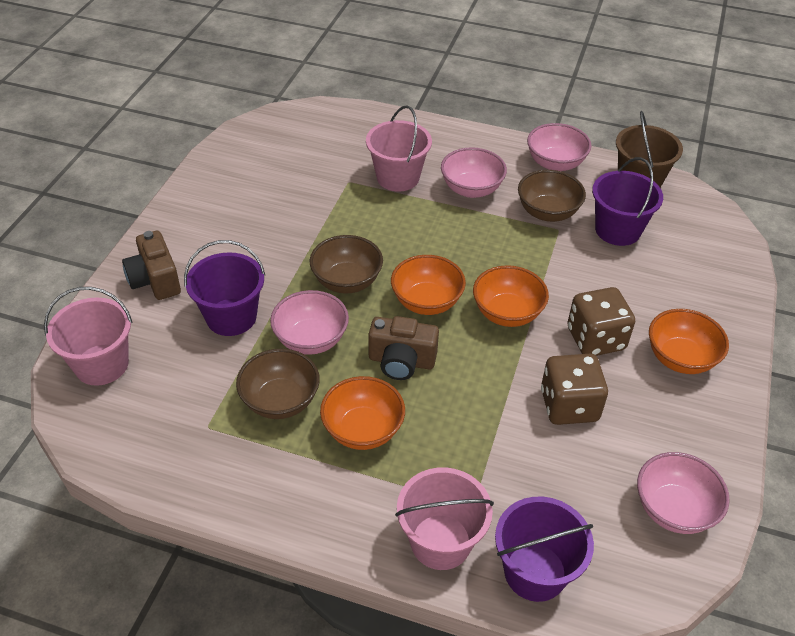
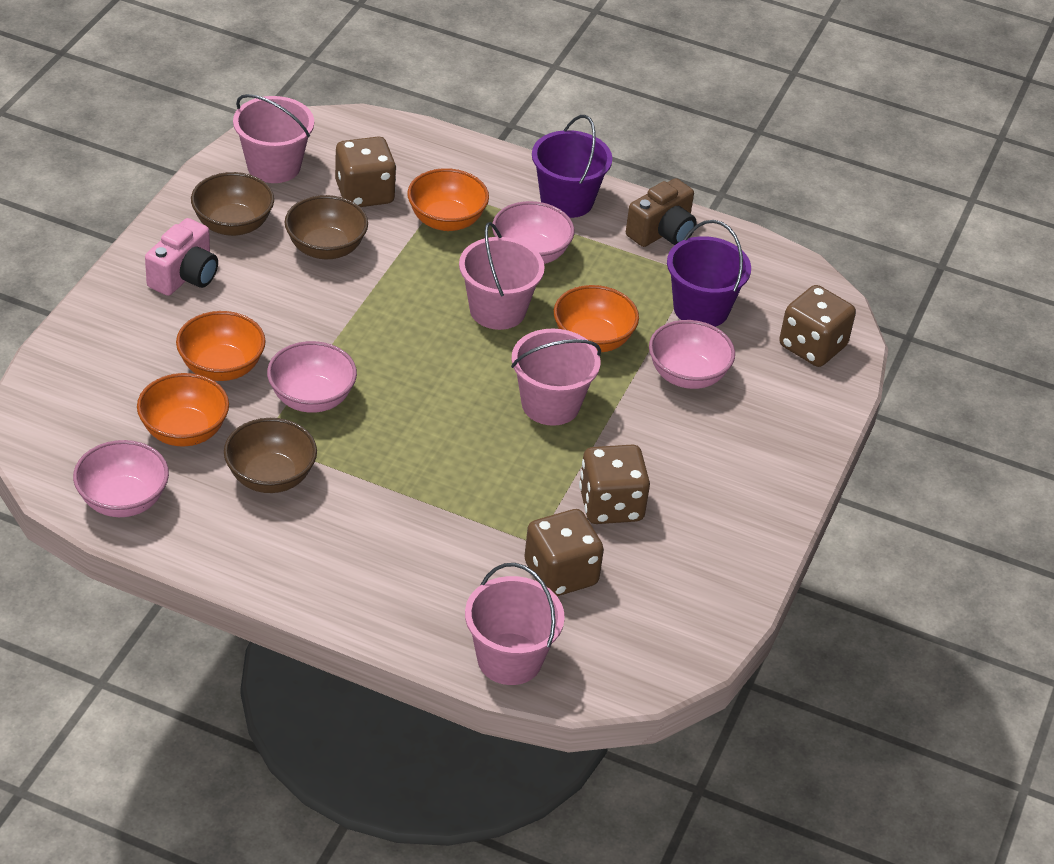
brown bucket: 1 -> 0
brown camera: 2 -> 1
brown dice: 2 -> 4
pink bucket: 3 -> 4
pink camera: 0 -> 1
purple bucket: 3 -> 2

